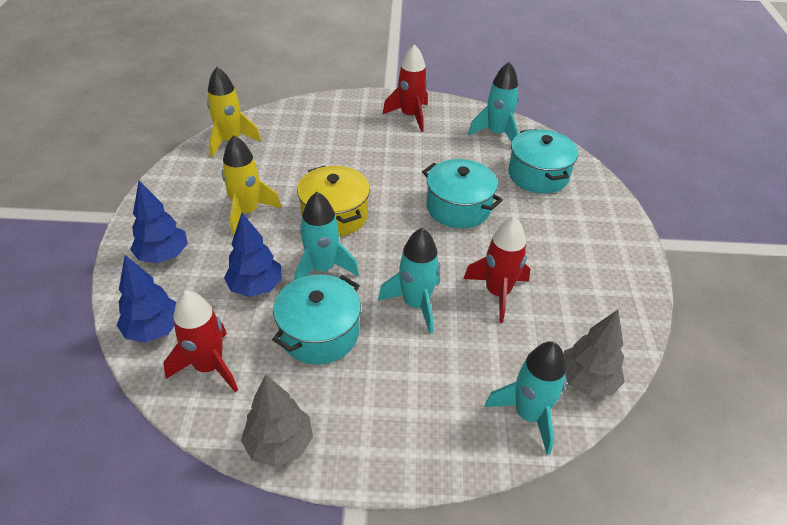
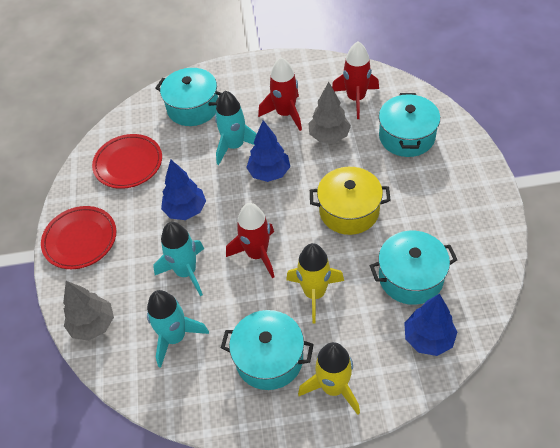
red plate: 0 -> 2
turquoise pot: 3 -> 4
turquoise rocket: 4 -> 3

